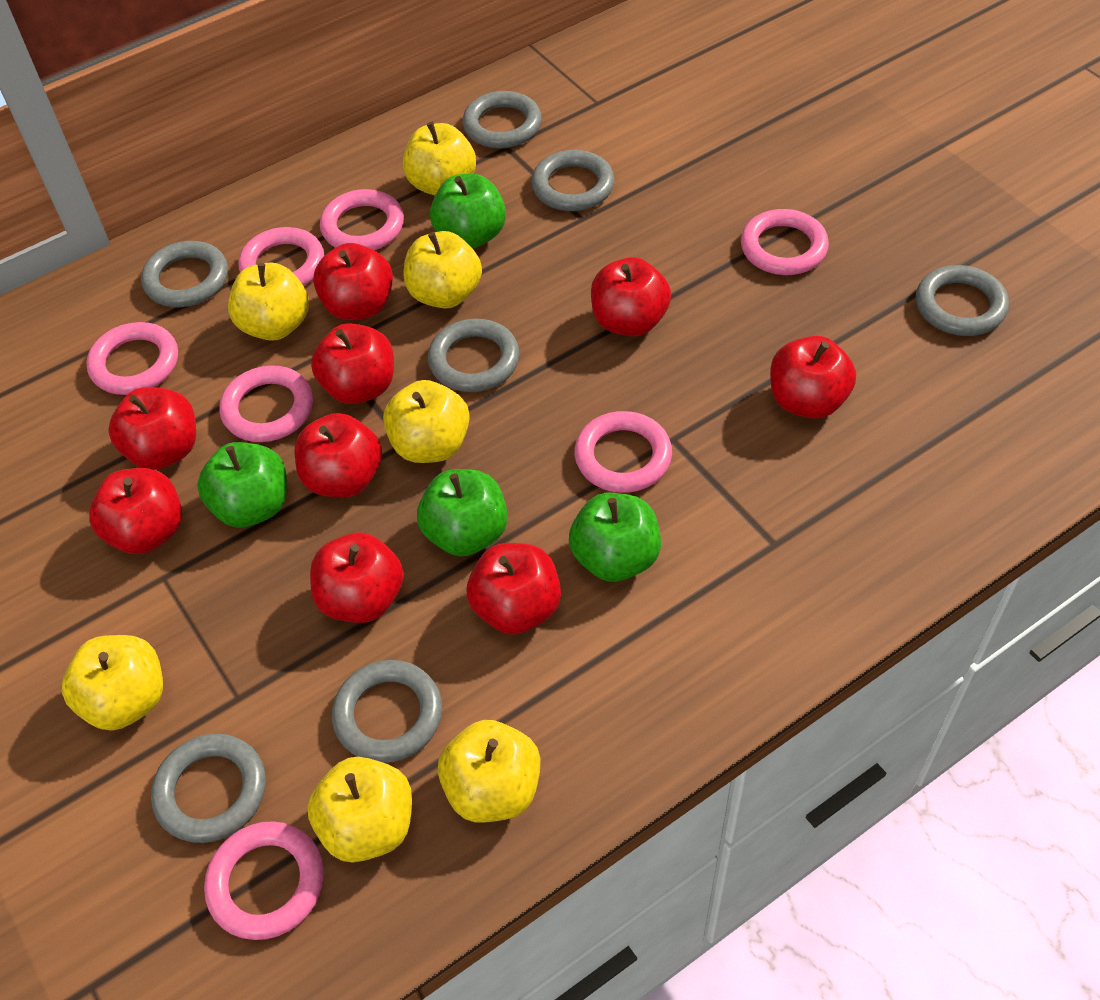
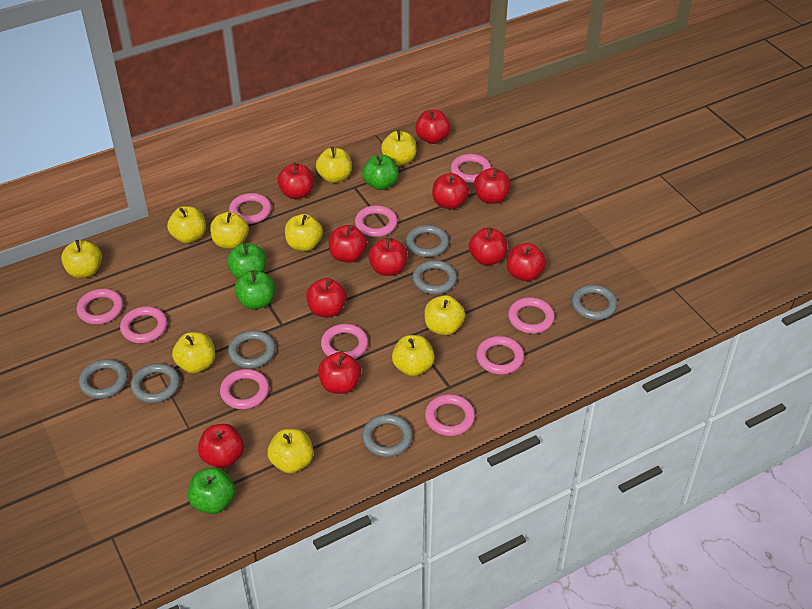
pink ring: 7 -> 10
red apple: 9 -> 11
yellow apple: 7 -> 10

